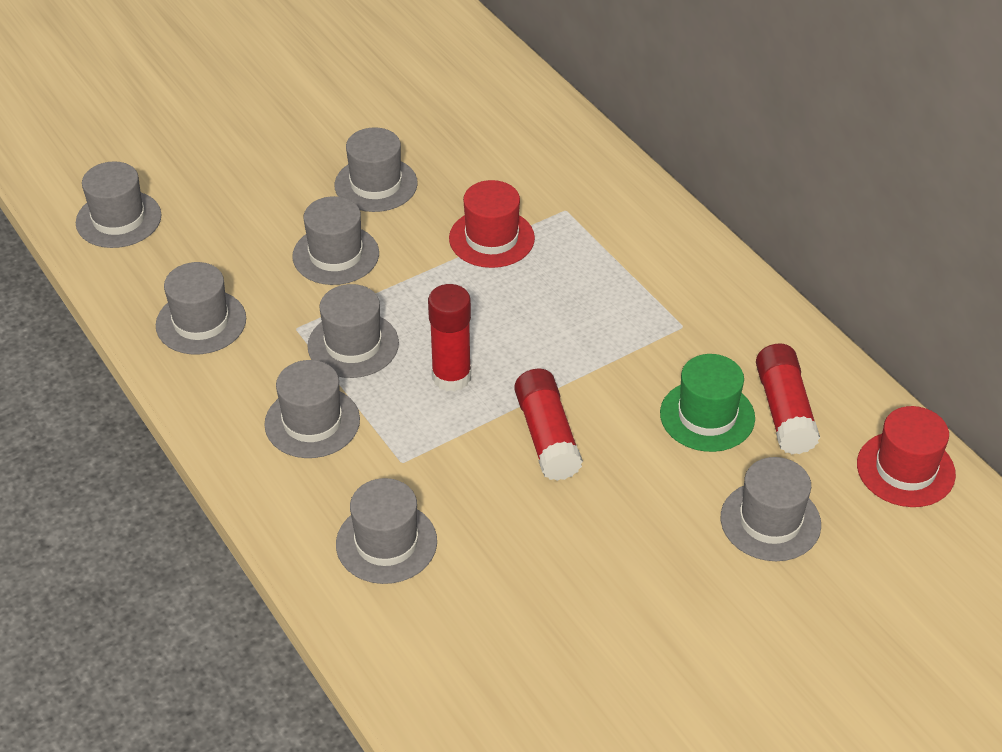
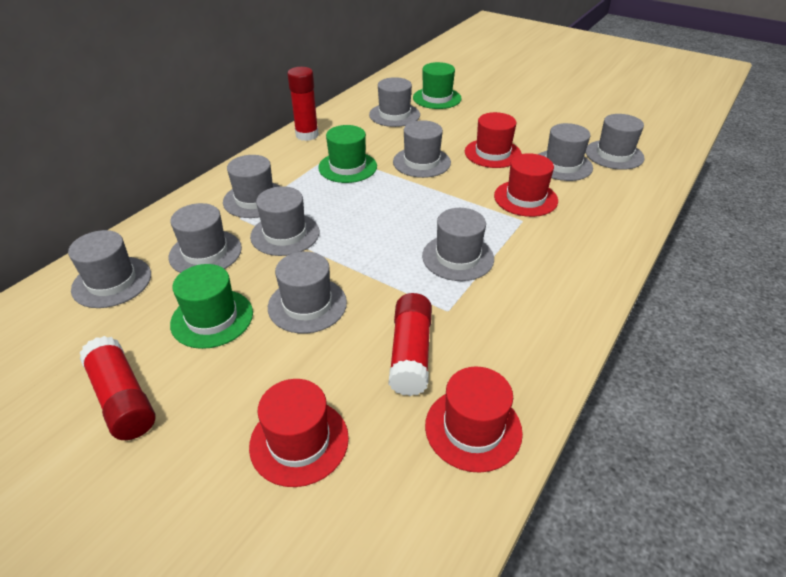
green hat: 1 -> 3
grey hat: 8 -> 10
red hat: 2 -> 4

